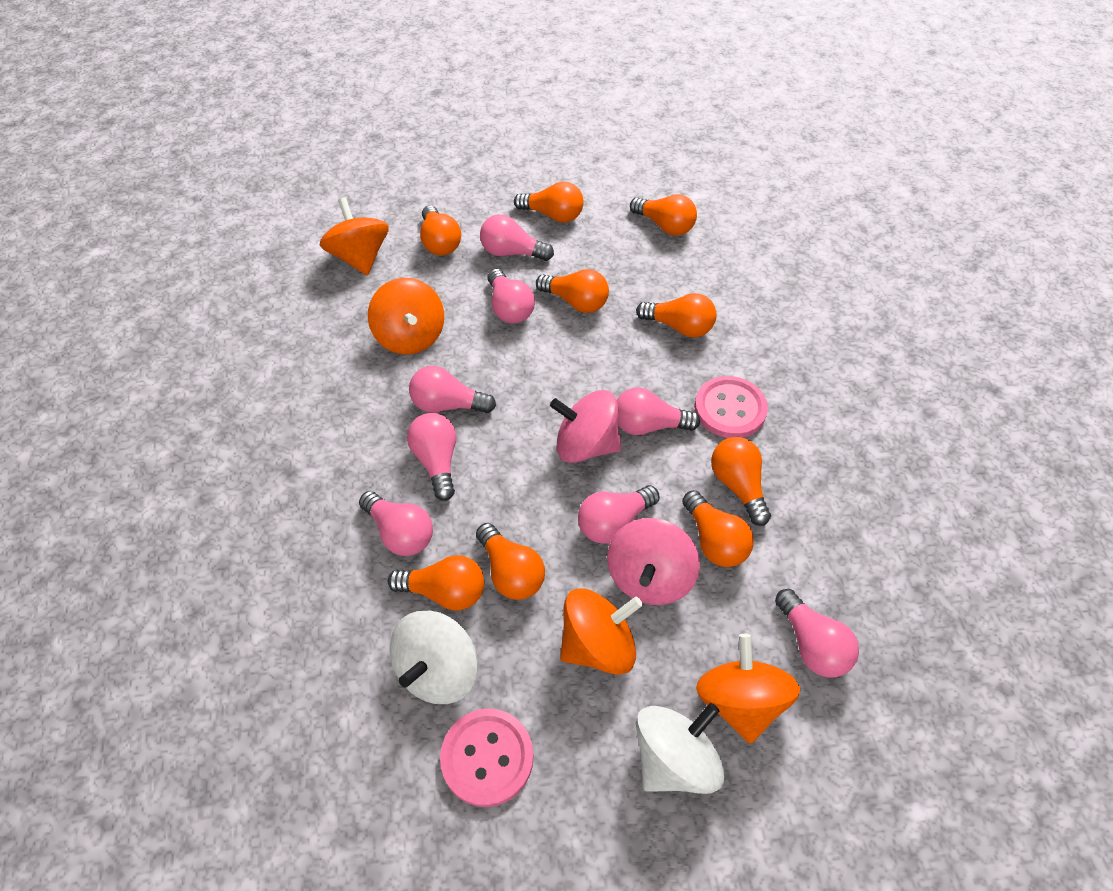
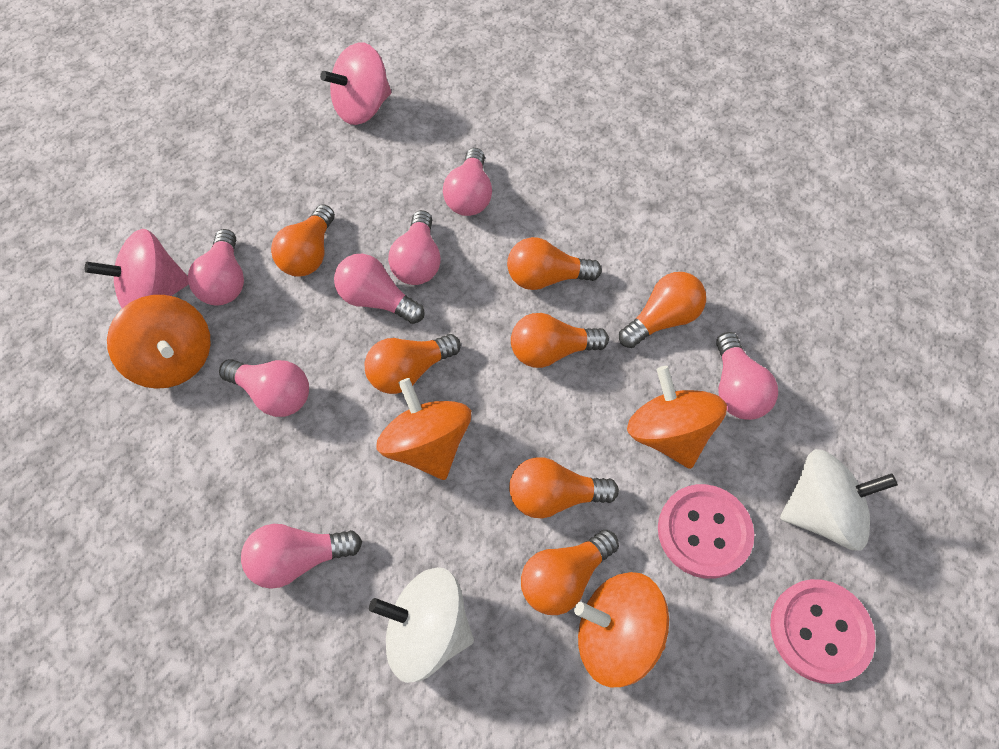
orange light bulb: 9 -> 7
pink light bulb: 8 -> 7

